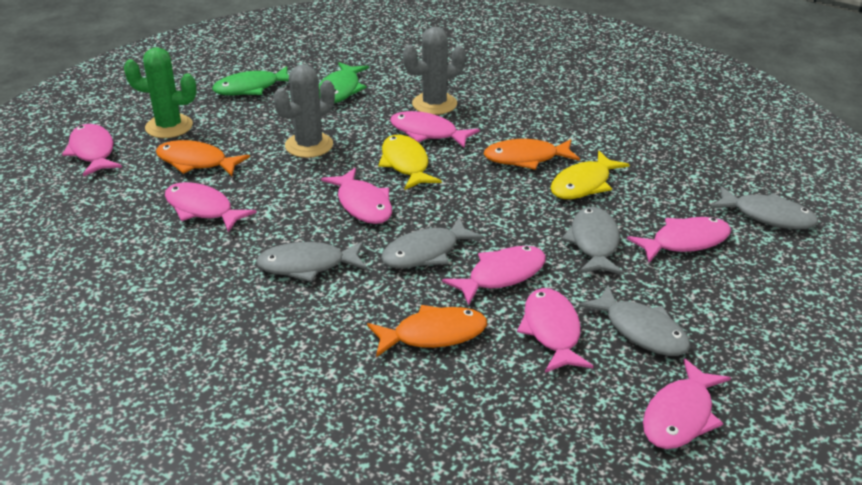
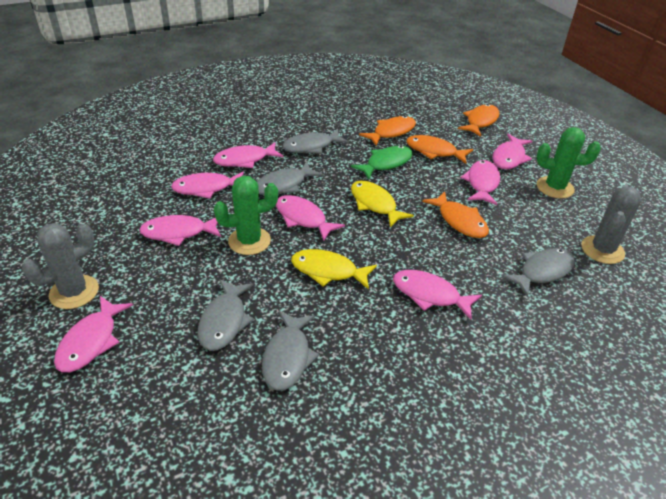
green cactus: 1 -> 2
green fish: 2 -> 1
orange fish: 3 -> 4

